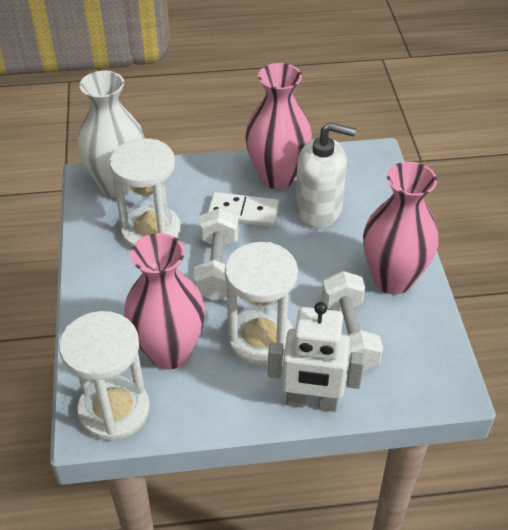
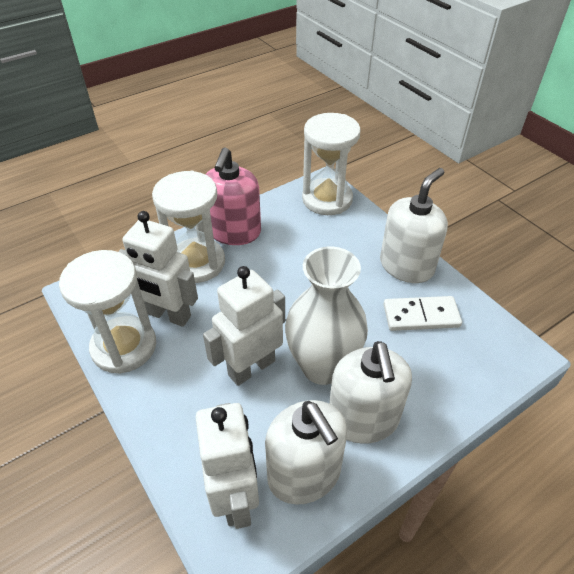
pink soap dispenser: 0 -> 1
pink vase: 3 -> 0
white dumbbell: 2 -> 0
white robot: 1 -> 3
white soap dispenser: 1 -> 3

